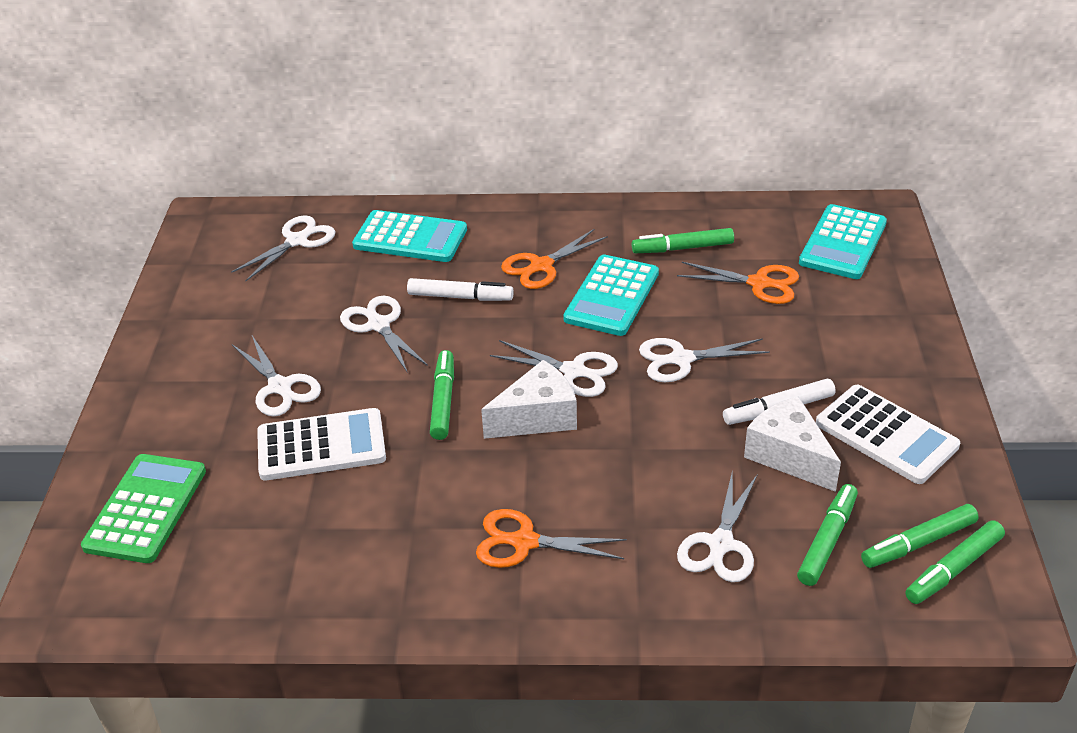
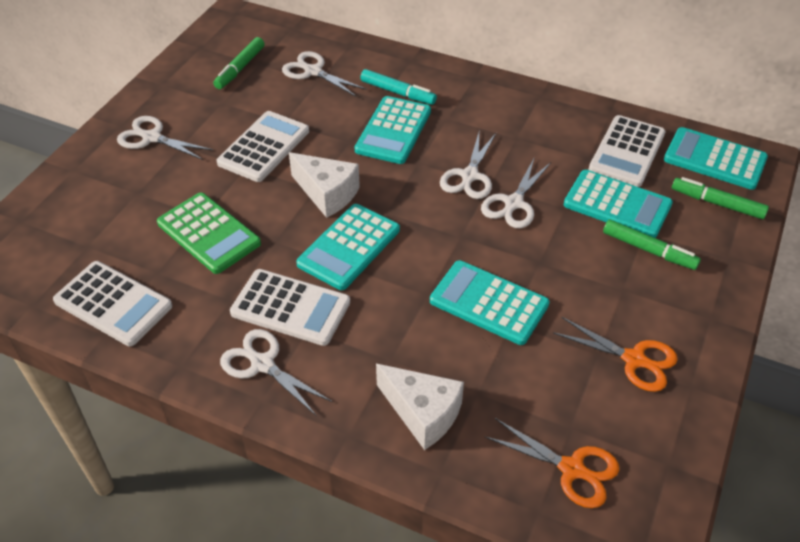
green marker: 5 -> 3
orange scissors: 3 -> 2
turquoise calculator: 3 -> 5
turquoise marker: 0 -> 1
white calculator: 2 -> 4
white marker: 2 -> 0
white scissors: 6 -> 5

